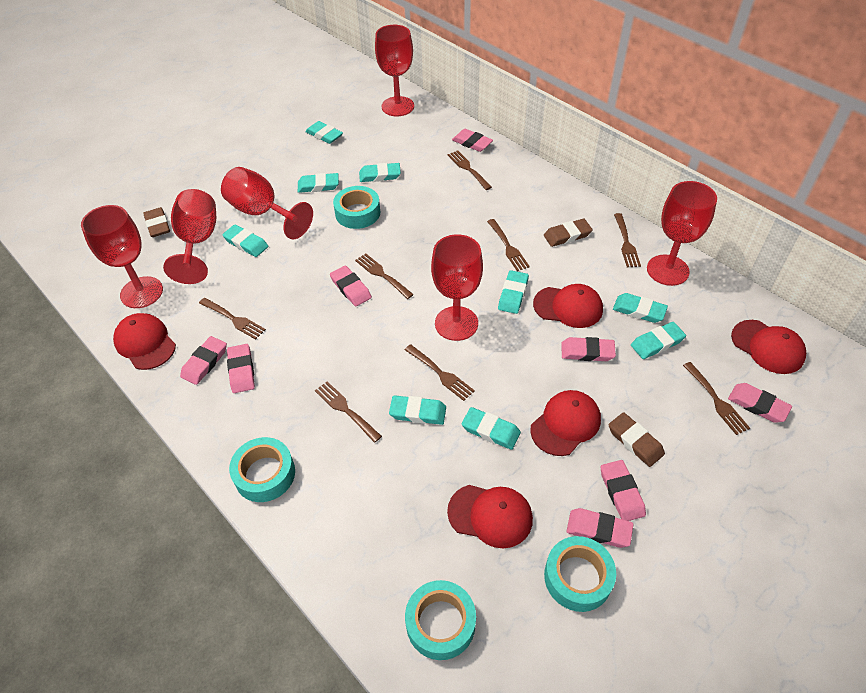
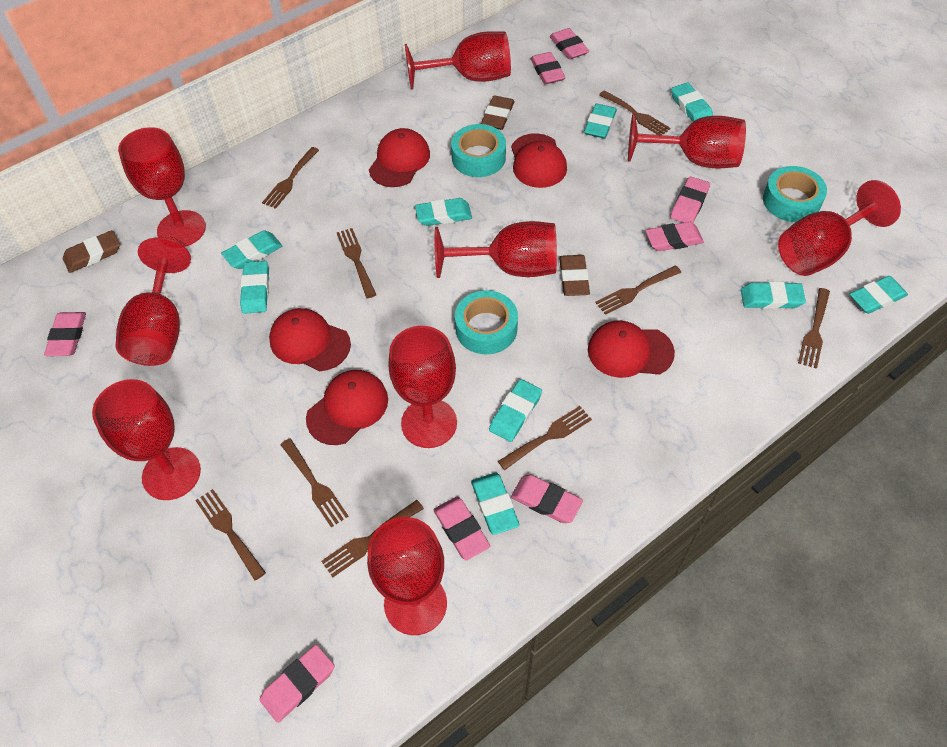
brown fork: 8 -> 9
red goblet: 6 -> 9
turquoise tape: 4 -> 3

